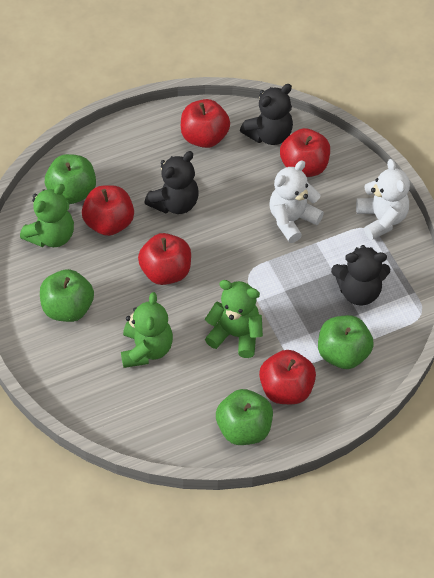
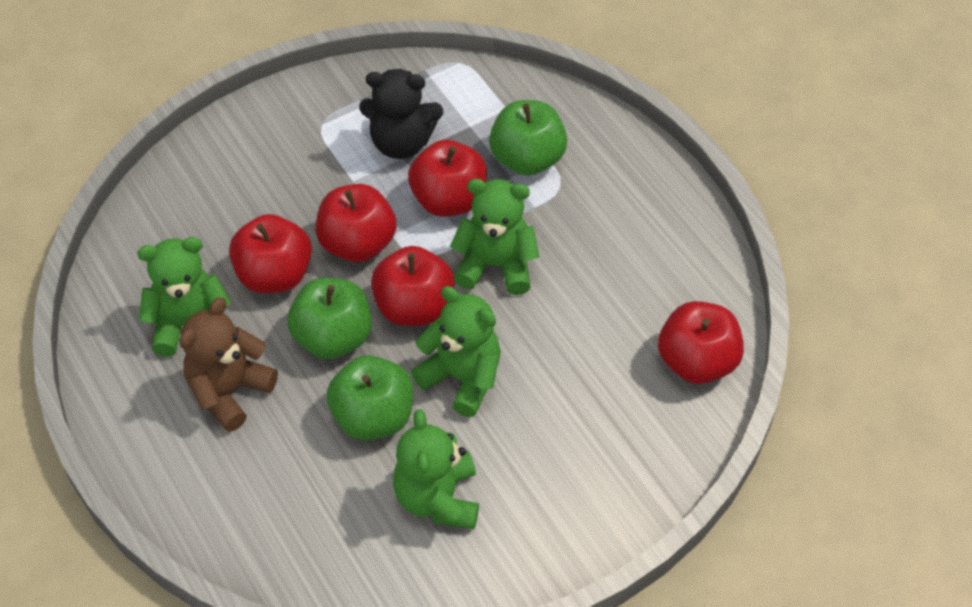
black teddy bear: 3 -> 1
brown teddy bear: 0 -> 1
green apple: 4 -> 3
green teddy bear: 3 -> 4
white teddy bear: 2 -> 0

